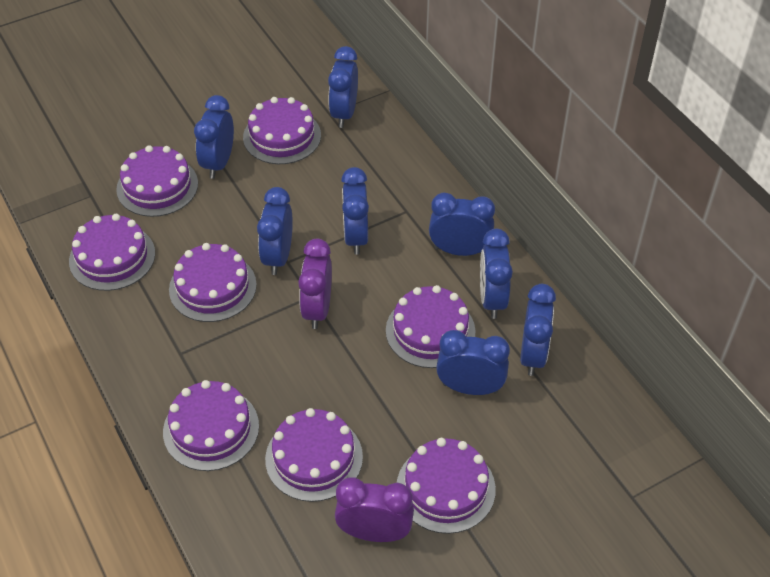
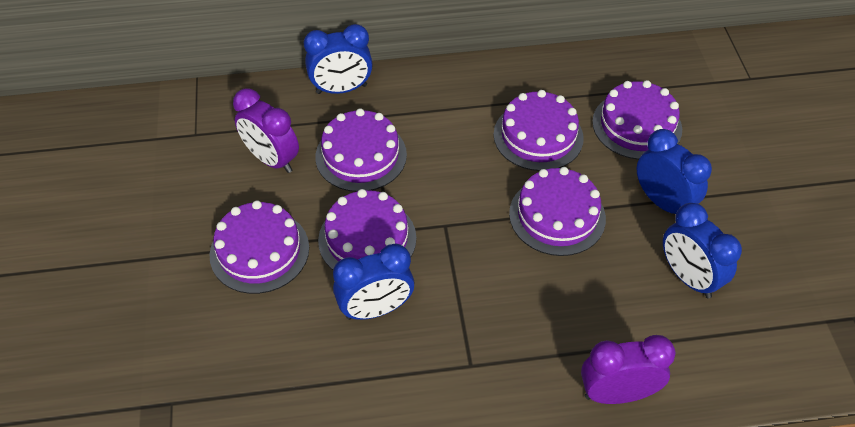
blue clock: 8 -> 4
purple cake: 8 -> 6

